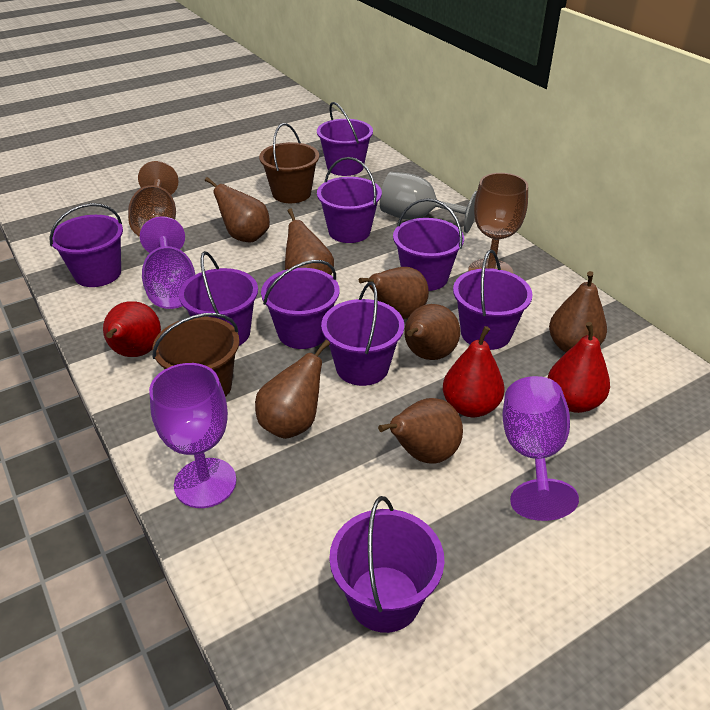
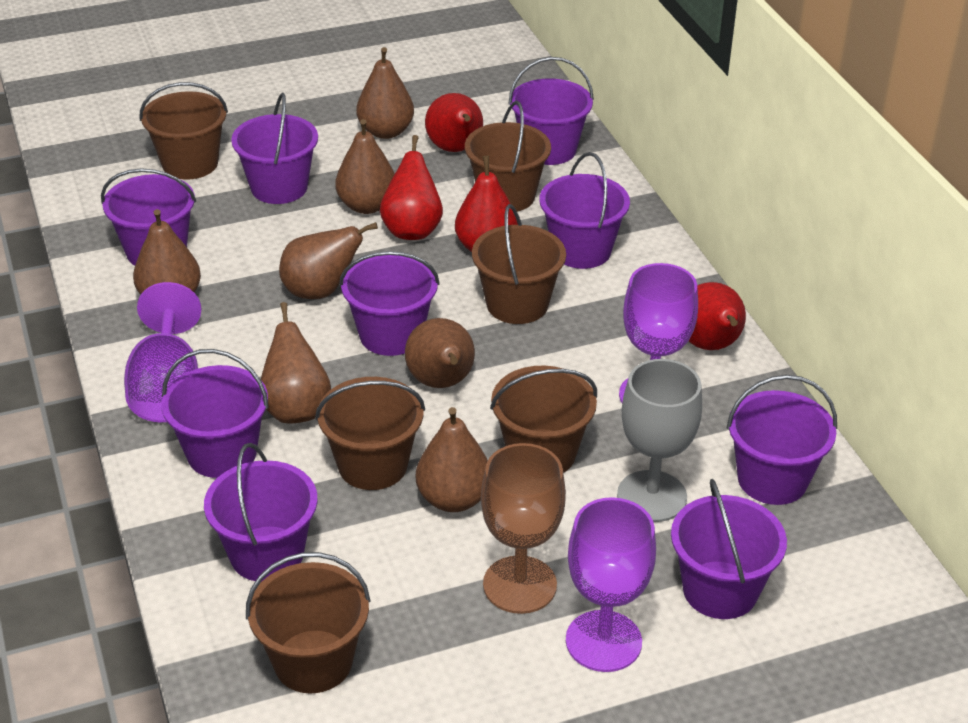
brown bucket: 2 -> 6
brown goblet: 2 -> 1
red pear: 3 -> 4

